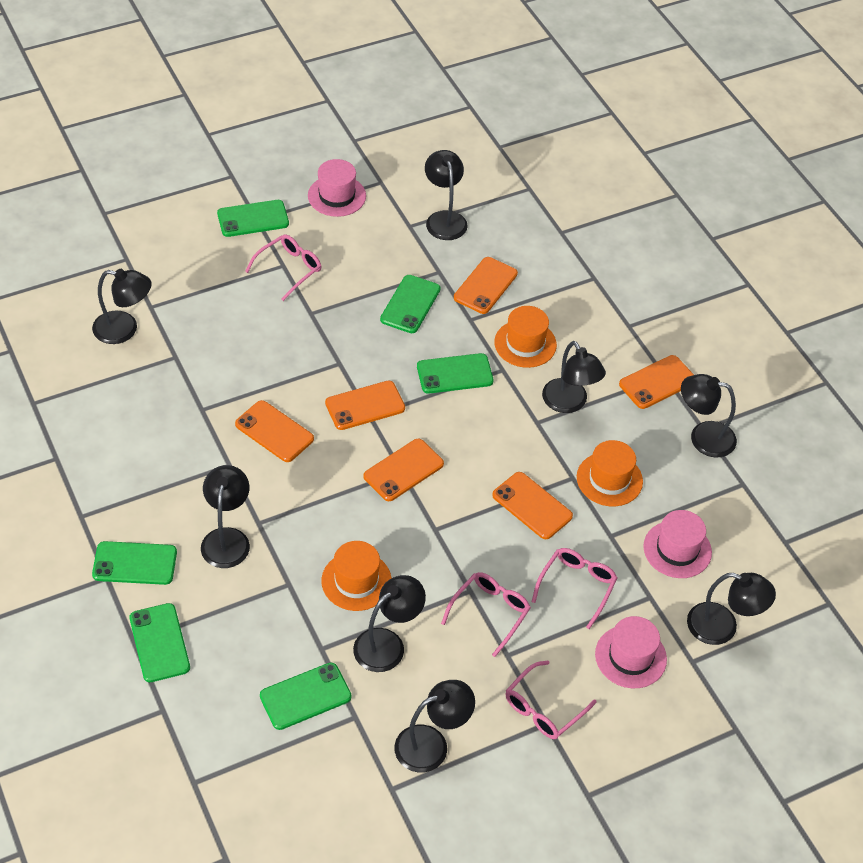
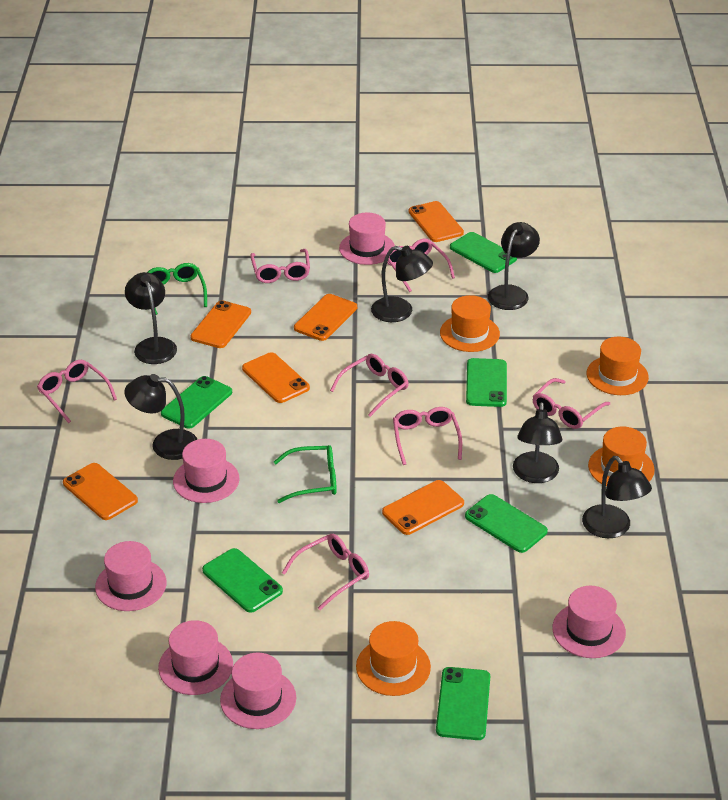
black lamp: 8 -> 6
green glasses: 0 -> 2
orange hat: 3 -> 4
pink glasses: 4 -> 7
pink hat: 3 -> 6

